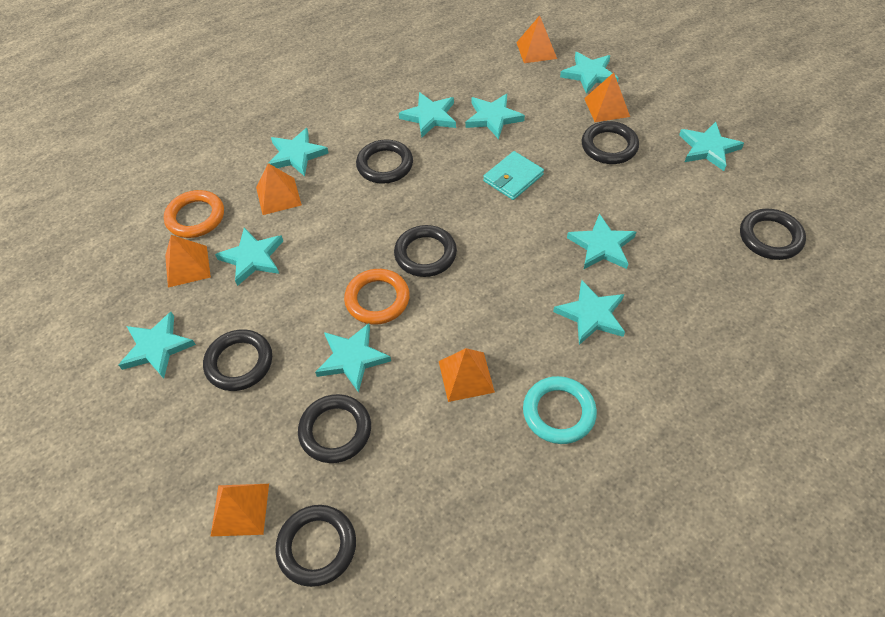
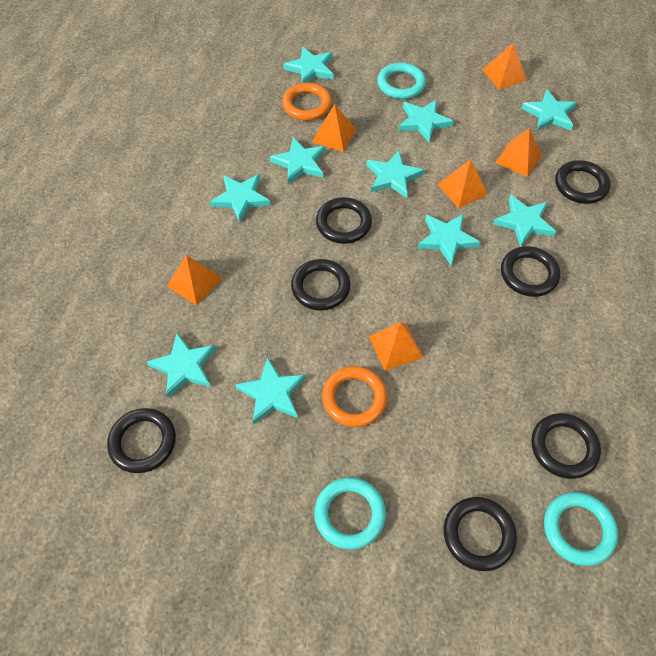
turquoise ring: 1 -> 3
turquoise wallet: 1 -> 0

